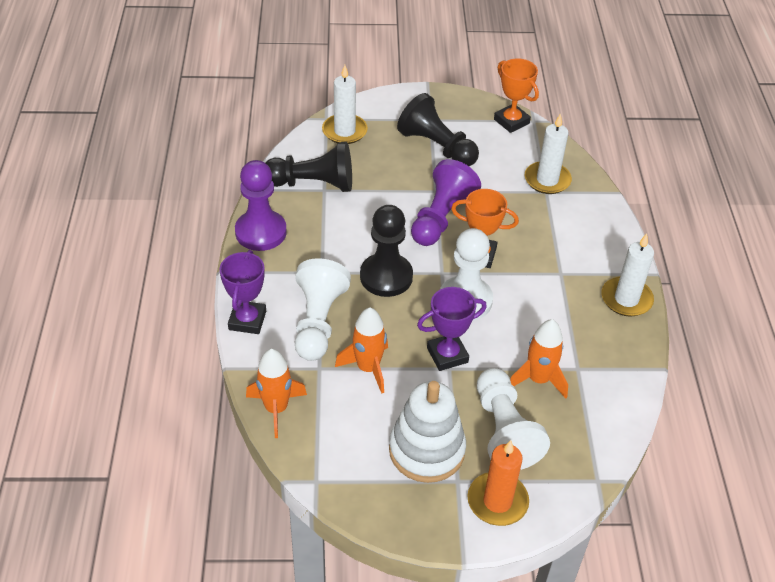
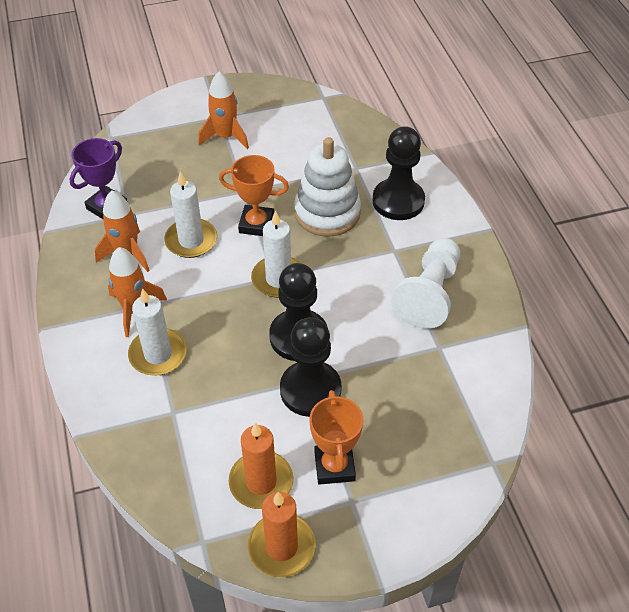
orange candle: 1 -> 2
purple pawn: 2 -> 0
purple trophy: 2 -> 1
white pawn: 3 -> 1

